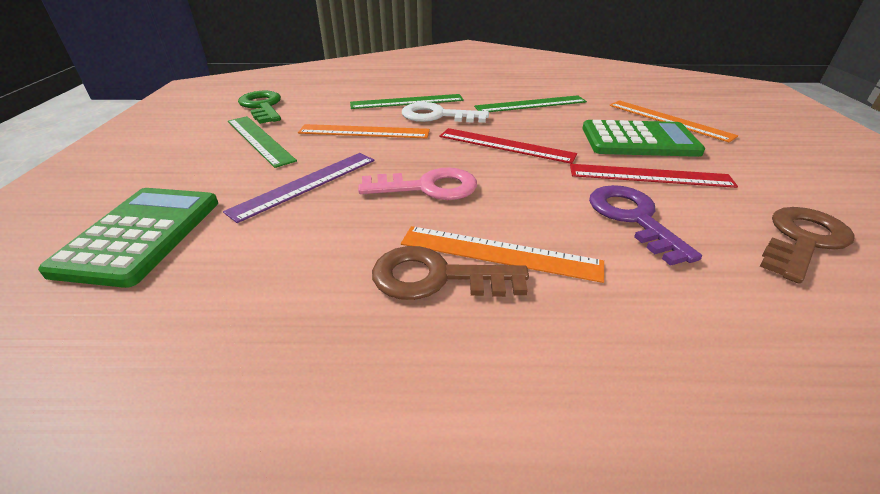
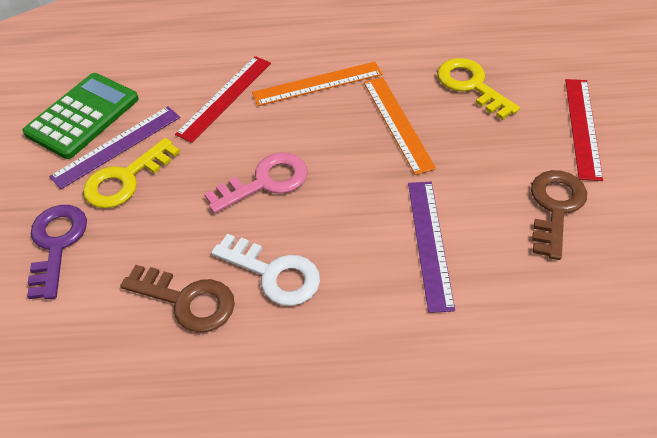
green calculator: 2 -> 1
green key: 1 -> 0
green ruler: 3 -> 0
orange ruler: 3 -> 2
purple ruler: 1 -> 2
yellow key: 0 -> 2

